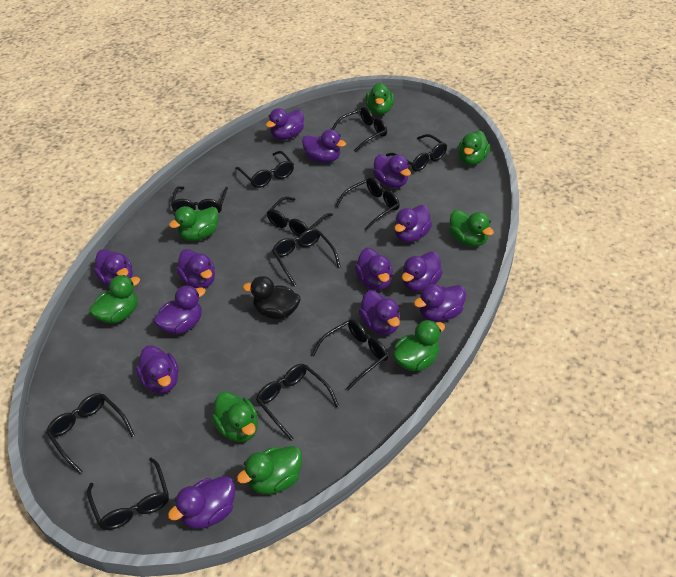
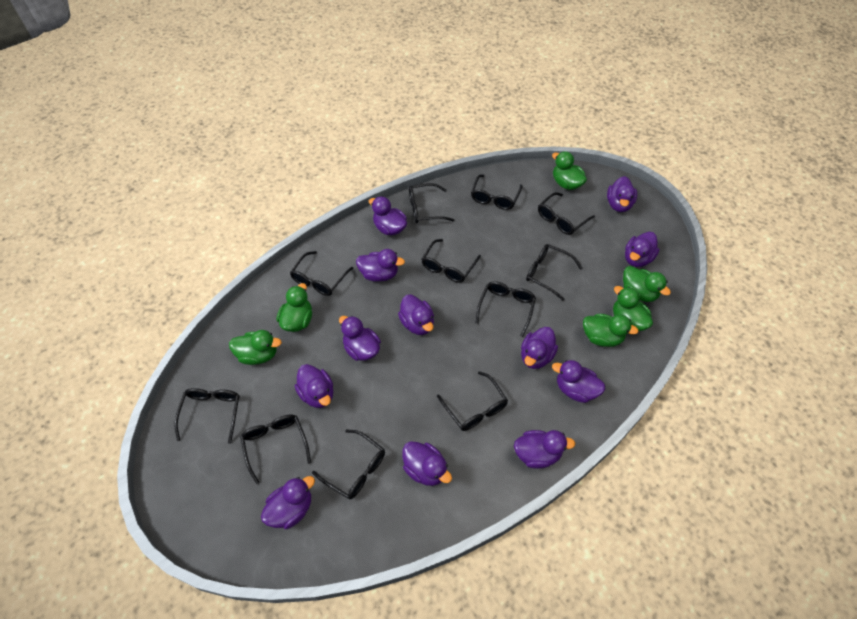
black duck: 1 -> 0
green duck: 8 -> 6
purple duck: 13 -> 12

